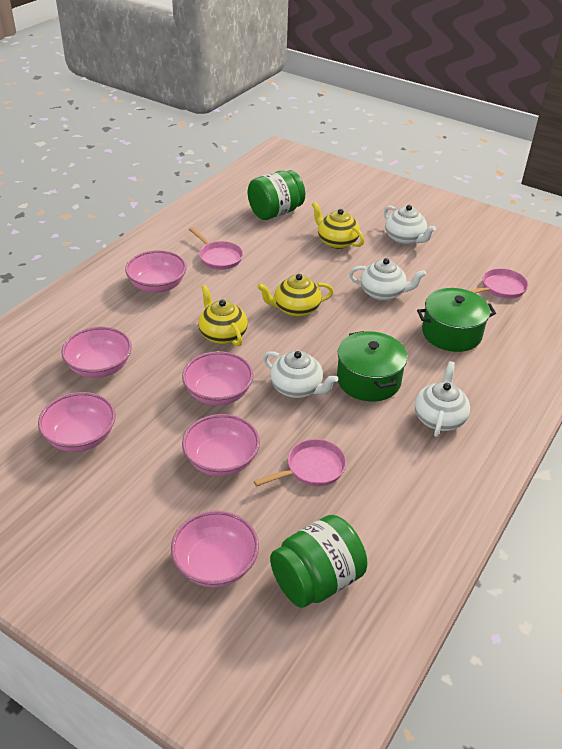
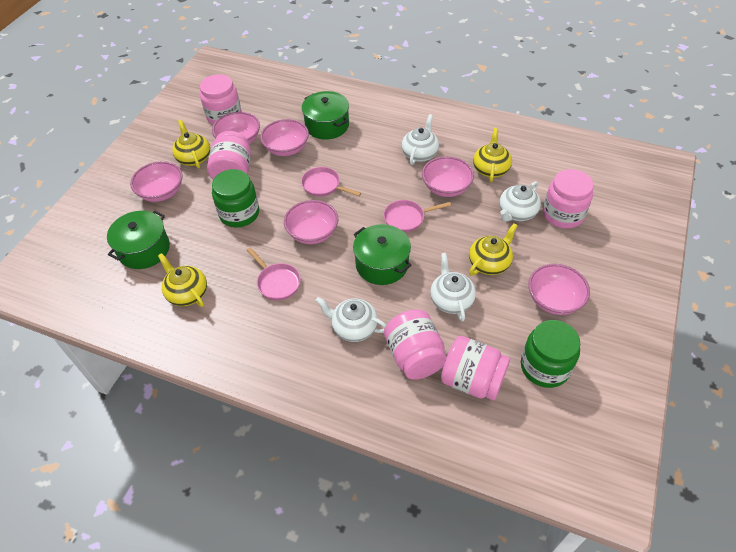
green pot: 2 -> 3
pink jar: 0 -> 5
yellow teapot: 3 -> 4

